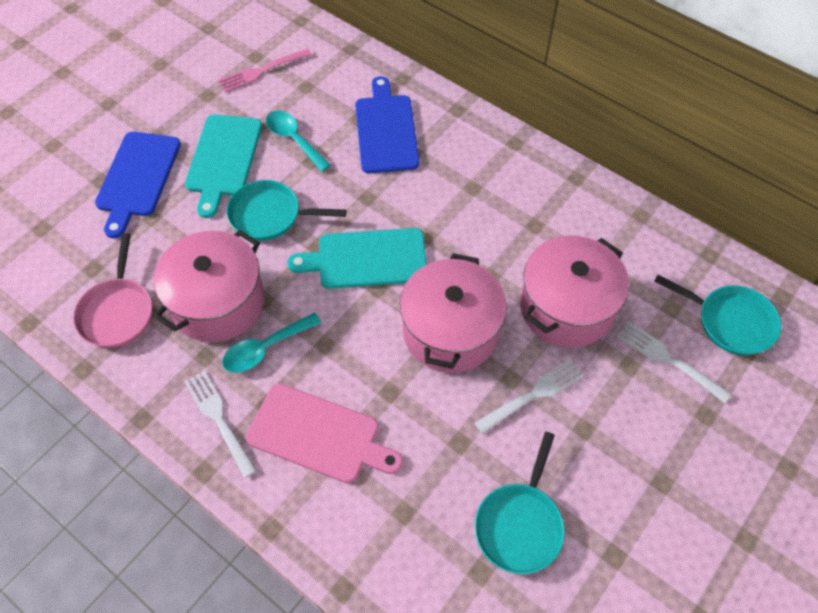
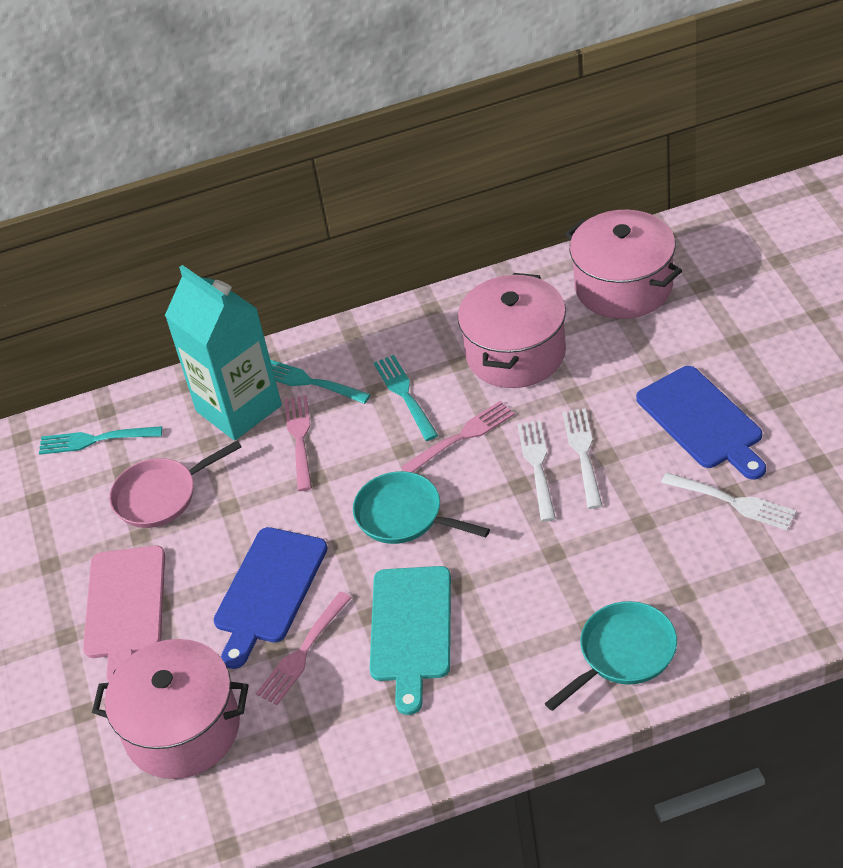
pink fork: 1 -> 3
turquoise carton: 0 -> 1
turquoise cutting board: 2 -> 1
turquoise fork: 0 -> 3
turquoise pan: 3 -> 2
turquoise spoon: 2 -> 0

